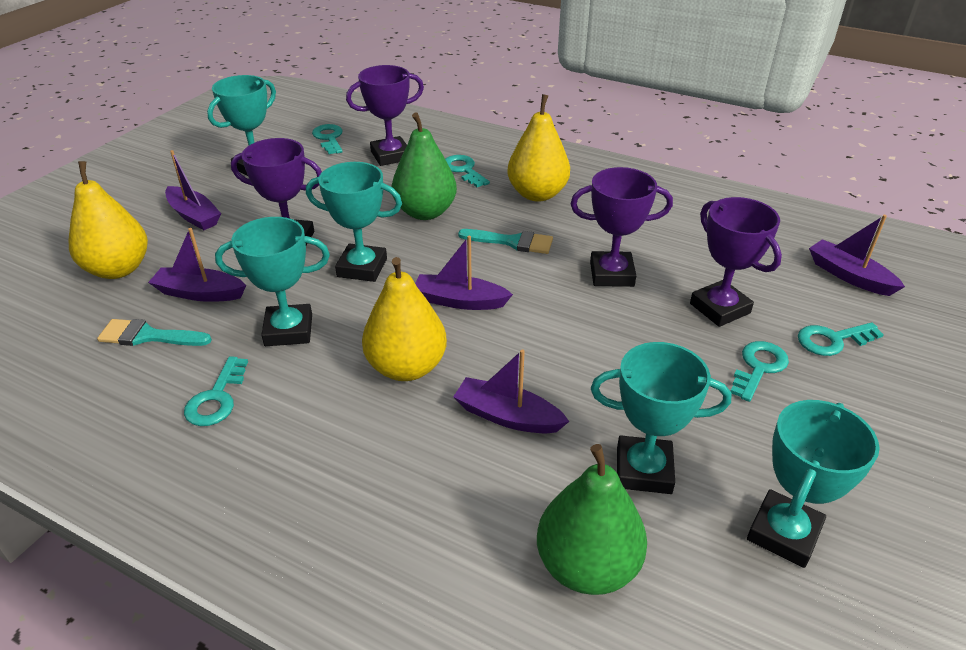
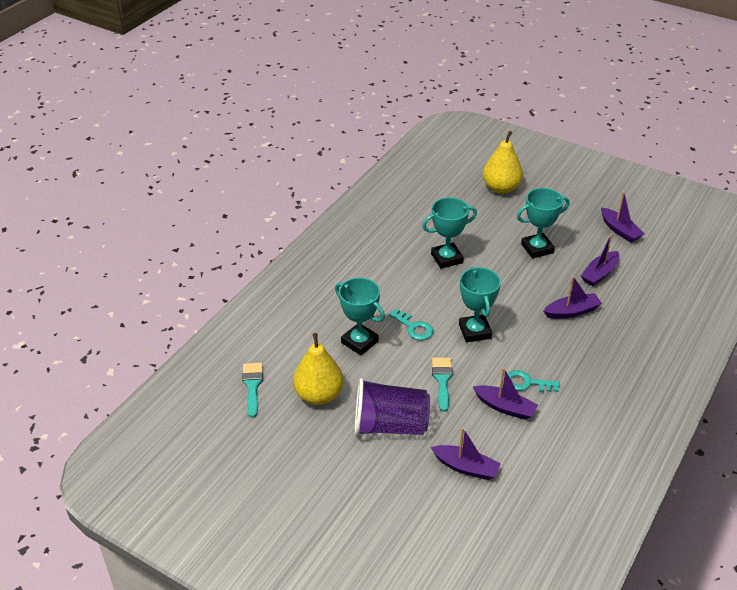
green pear: 2 -> 0
purple cup: 0 -> 1
purple trophy: 4 -> 0
turquoise key: 5 -> 2
turquoise trophy: 5 -> 4
yellow pear: 3 -> 2

